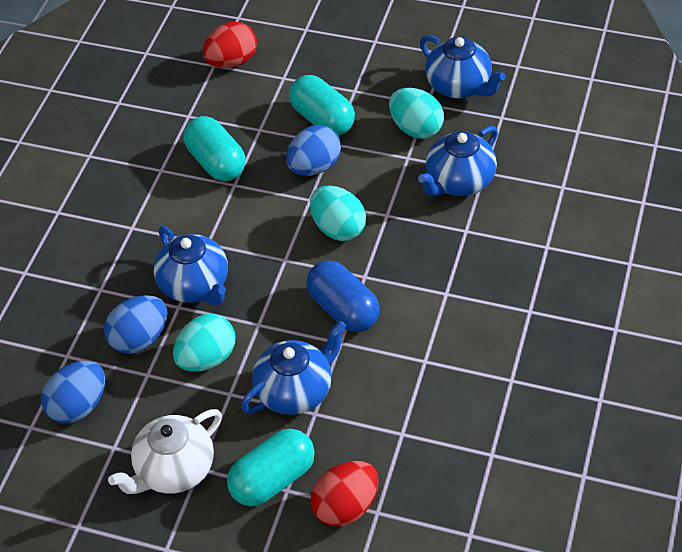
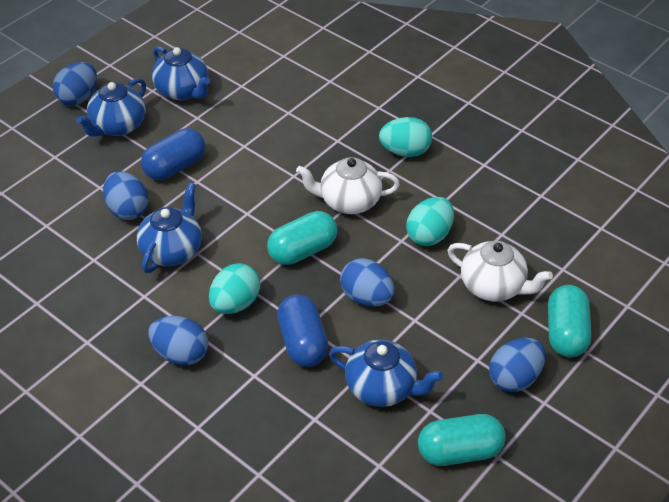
blue capsule: 1 -> 2
blue egg: 3 -> 5
red egg: 2 -> 0
white teapot: 1 -> 2

